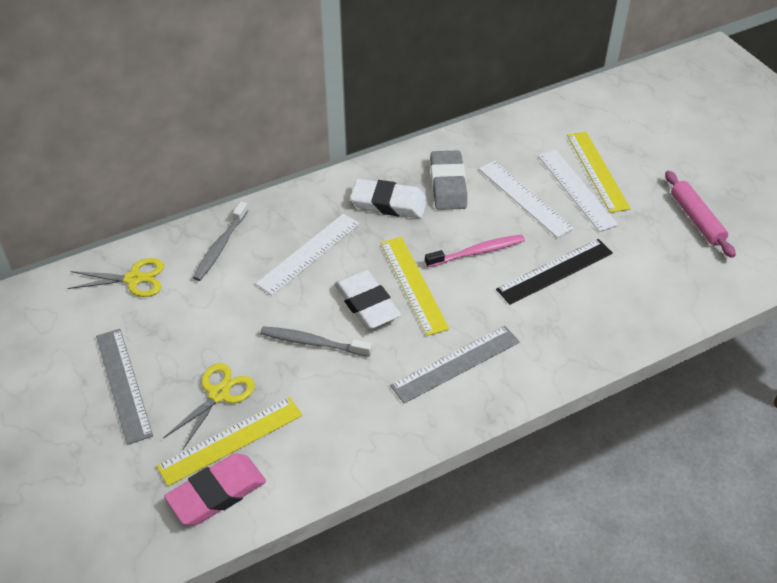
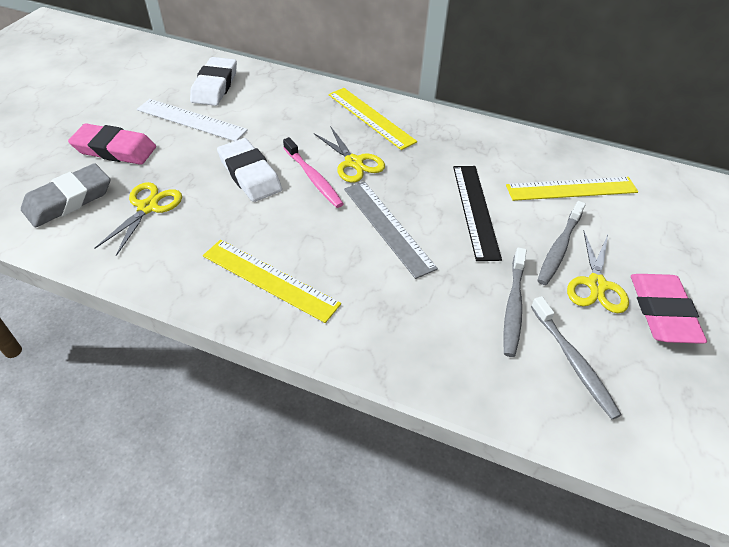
grey ruler: 2 -> 1
grey toothbrush: 2 -> 3
pink eraser: 1 -> 2
pink rolling pin: 1 -> 0
white ruler: 3 -> 1
yellow scissors: 2 -> 3

